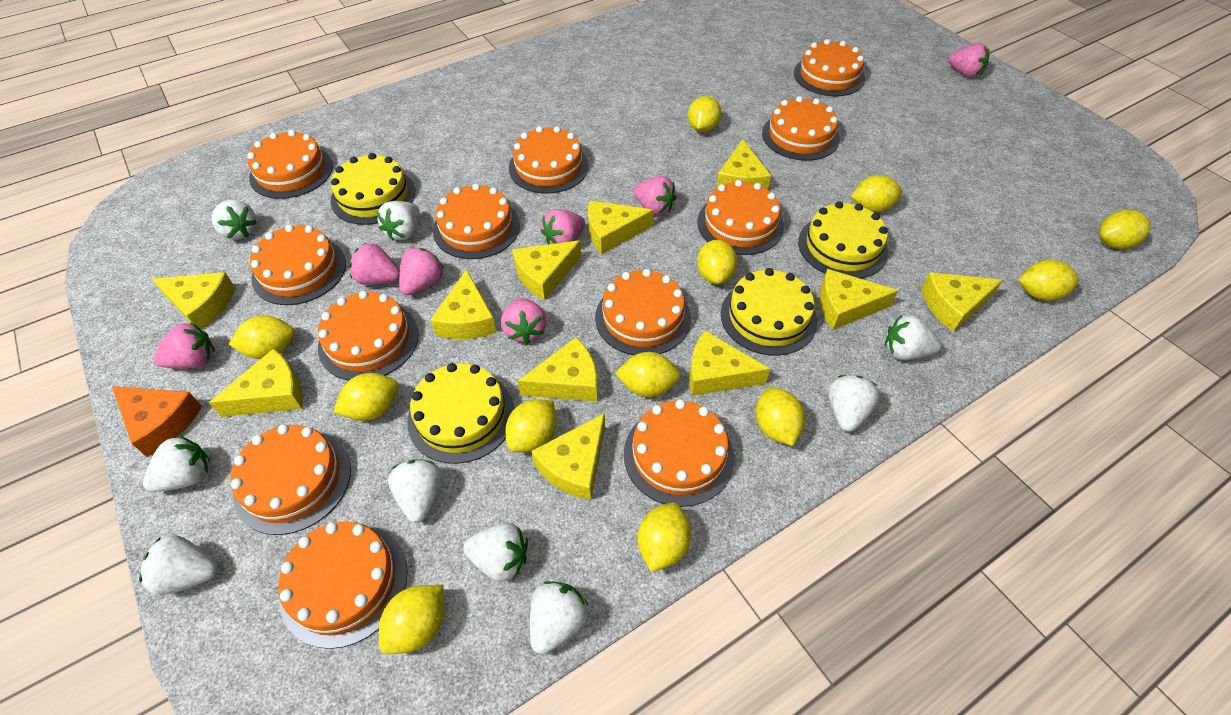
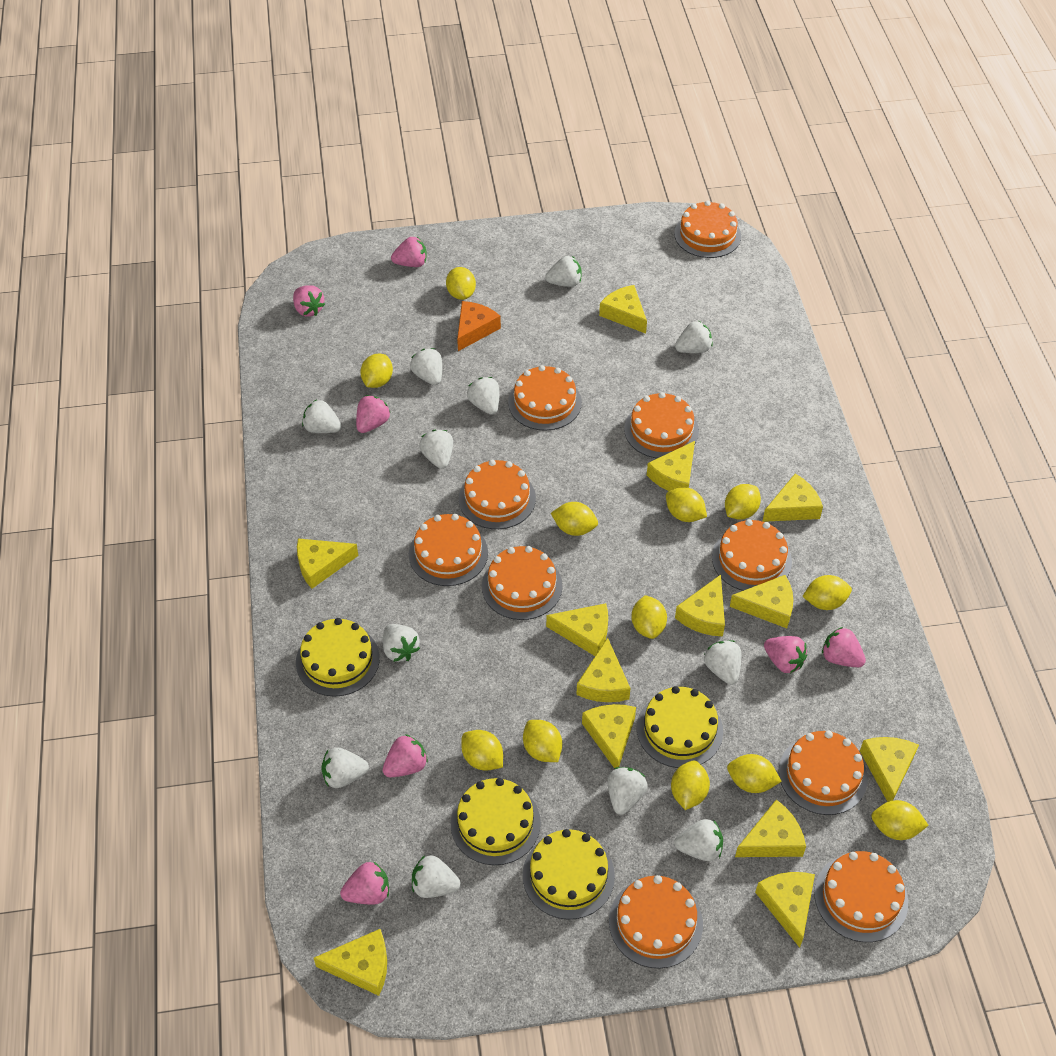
orange cake: 12 -> 10
white strawberry: 9 -> 12
yellow cheese: 11 -> 13

